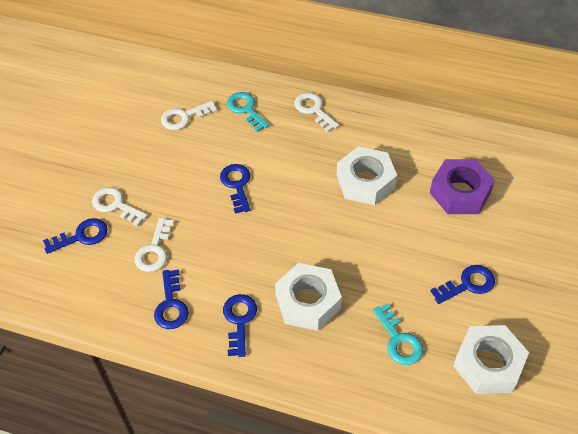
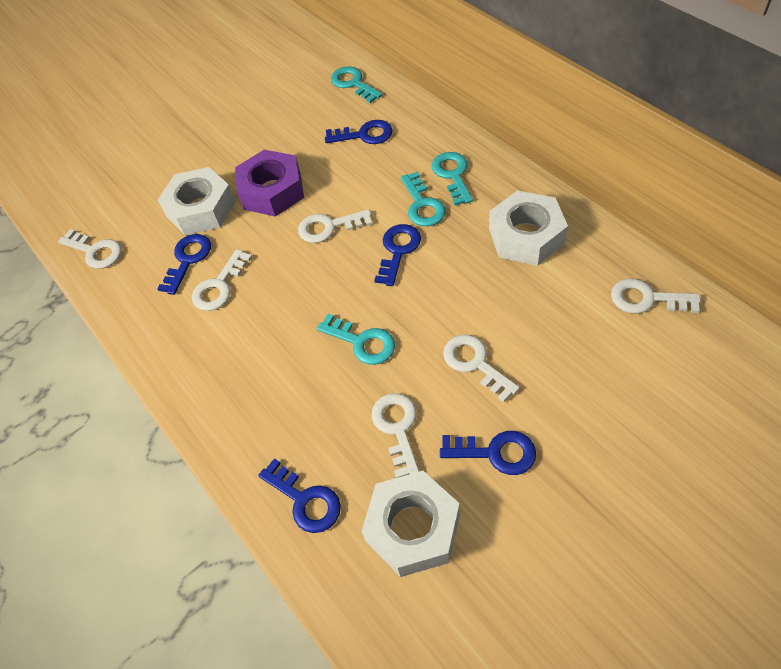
turquoise key: 2 -> 4
white key: 4 -> 6

